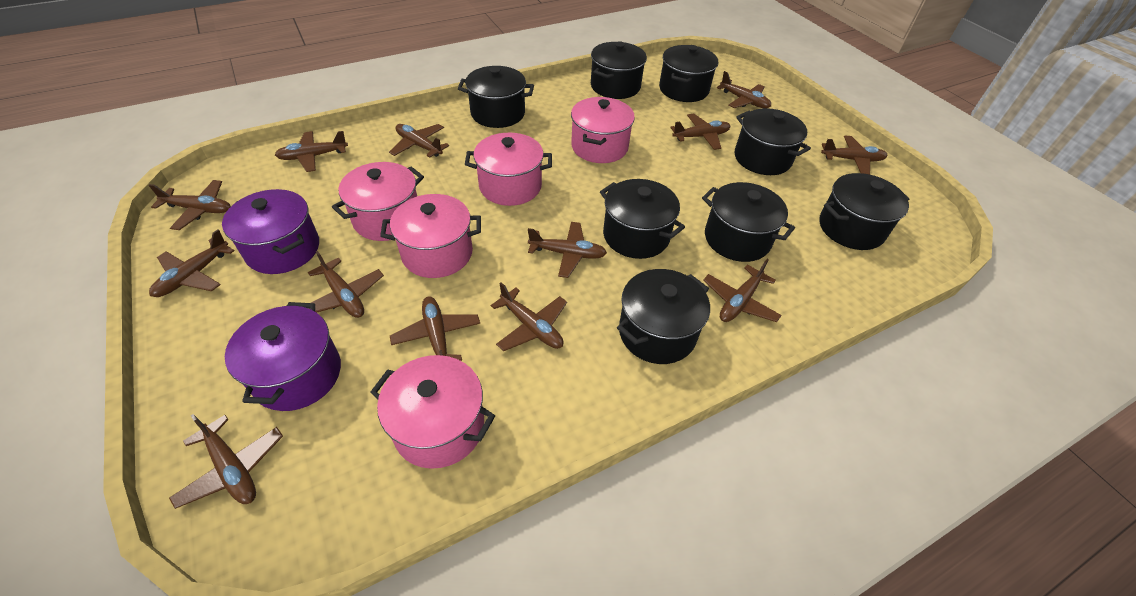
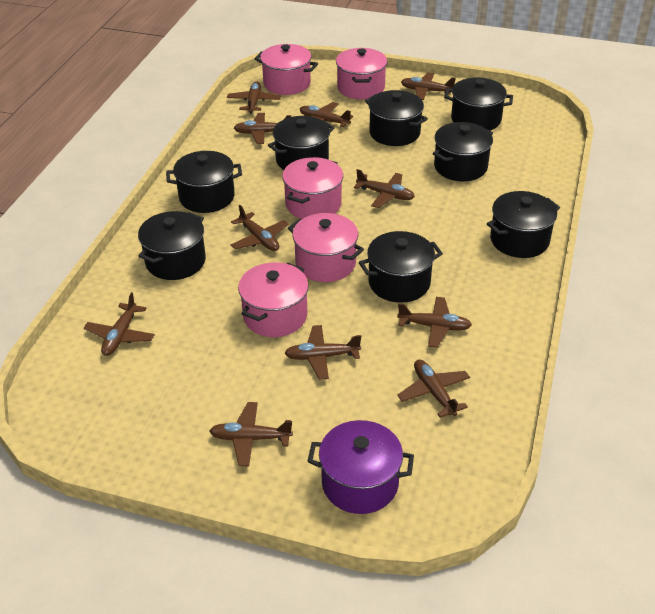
brown plane: 13 -> 11
purple pot: 2 -> 1

